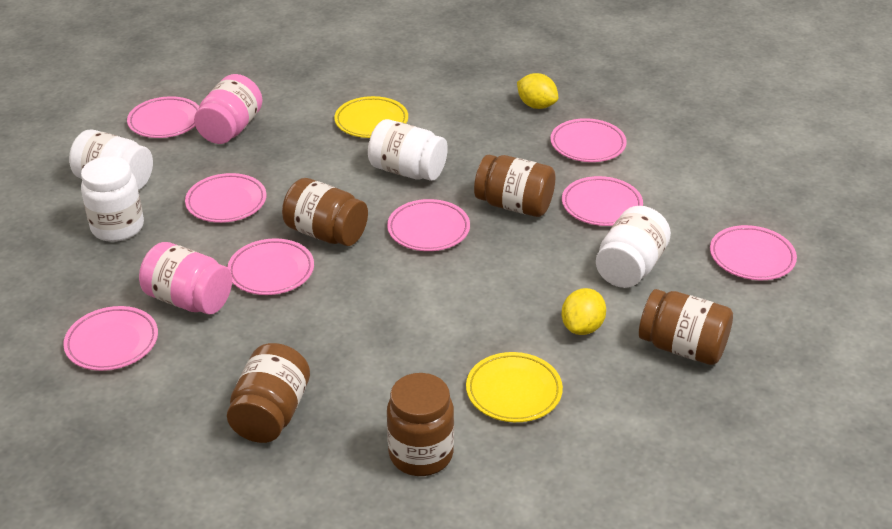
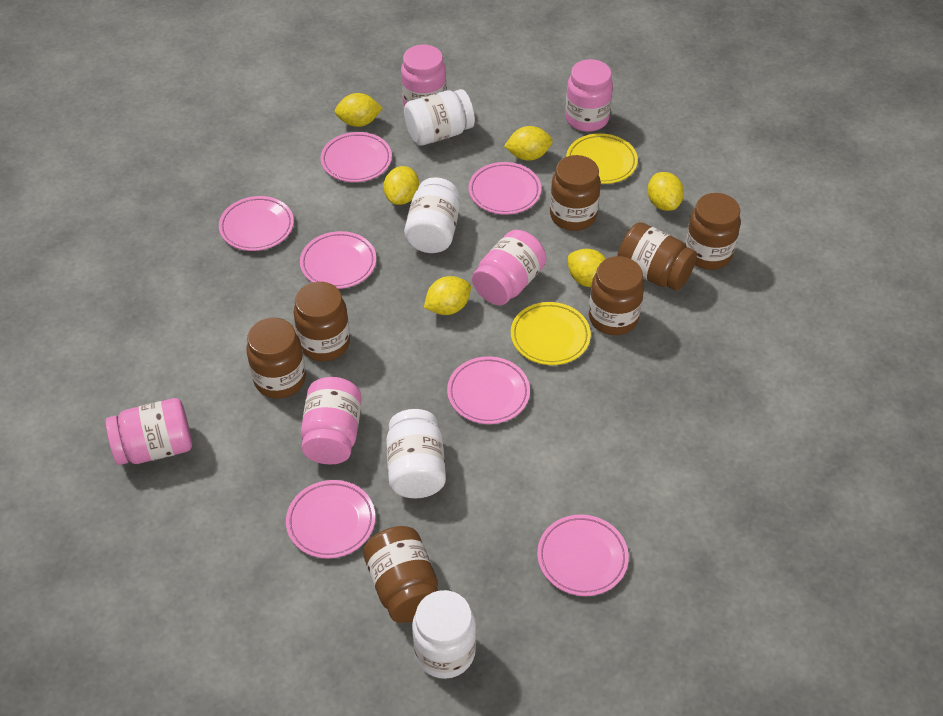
brown jar: 5 -> 7
pink jar: 2 -> 5
pink plate: 8 -> 7
yellow lemon: 2 -> 6

